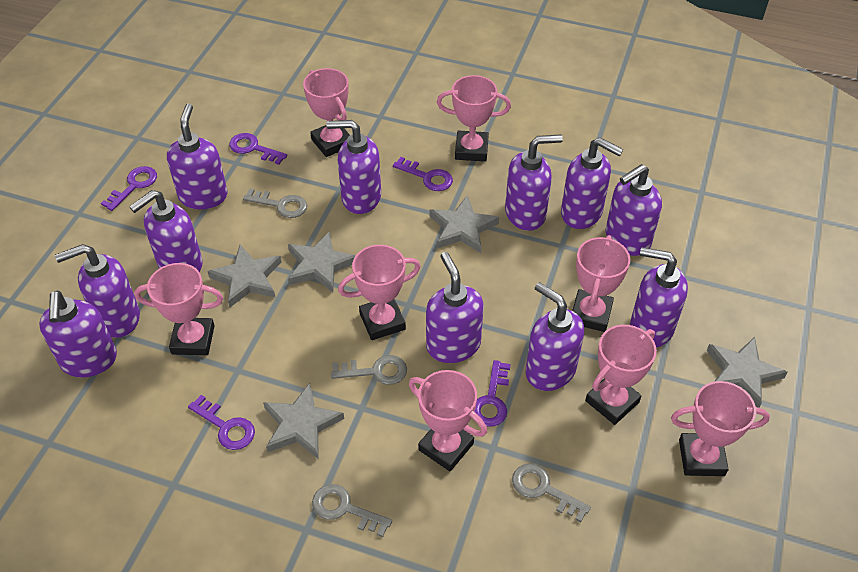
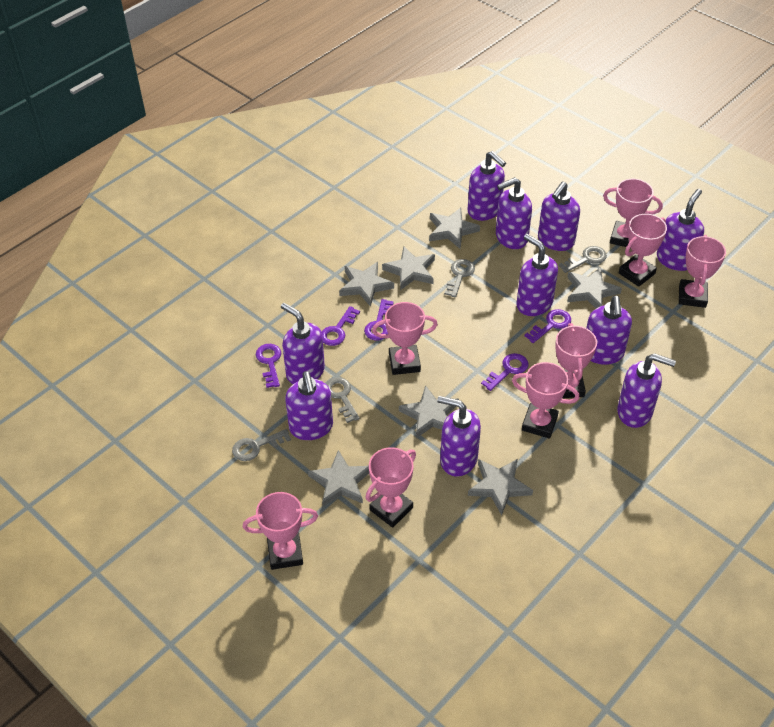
grey star: 5 -> 7
purple soap dispenser: 11 -> 10

